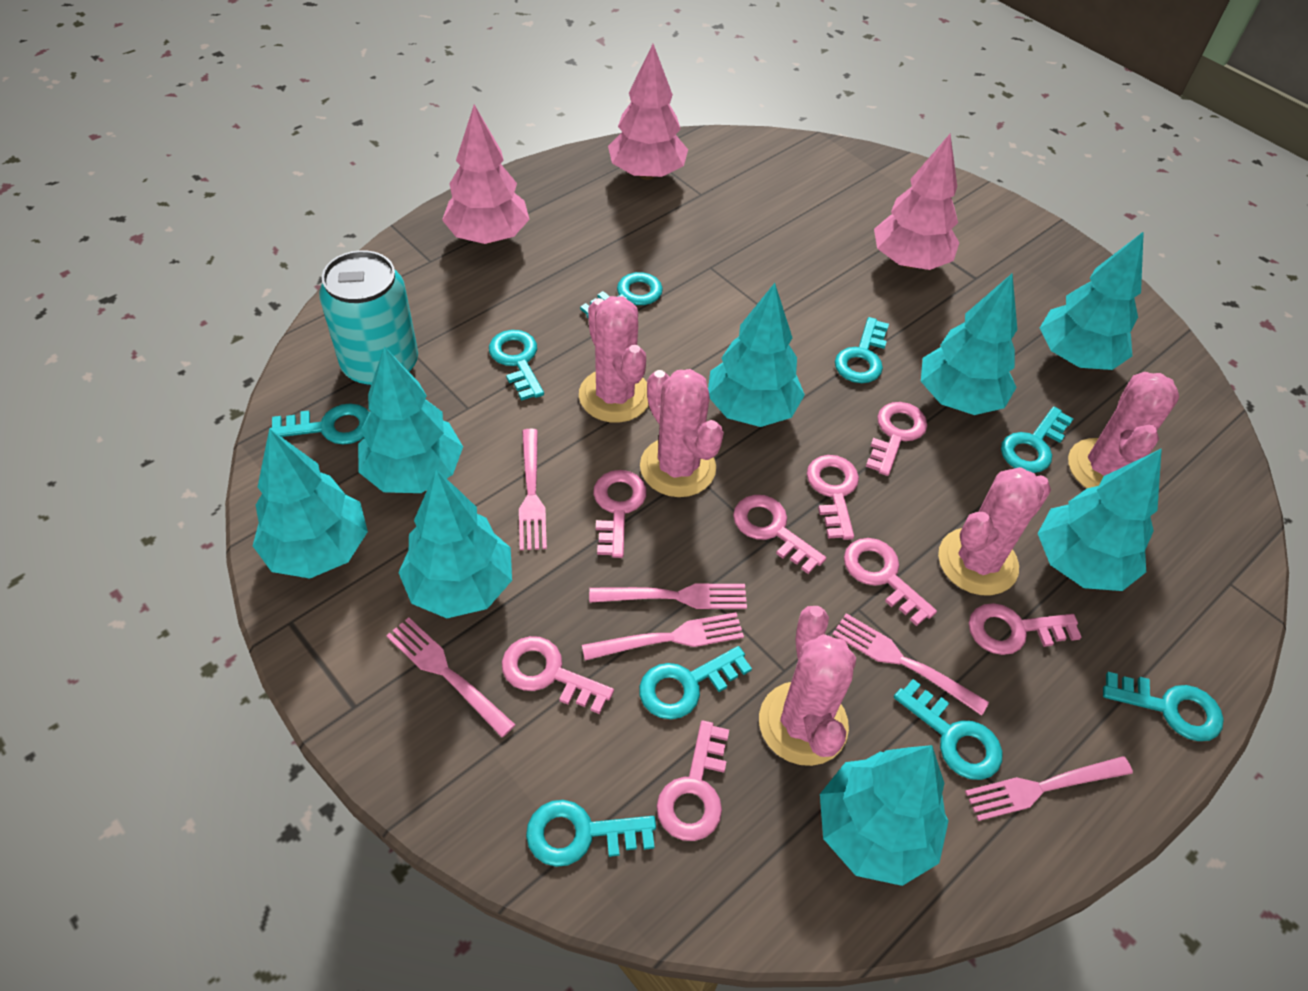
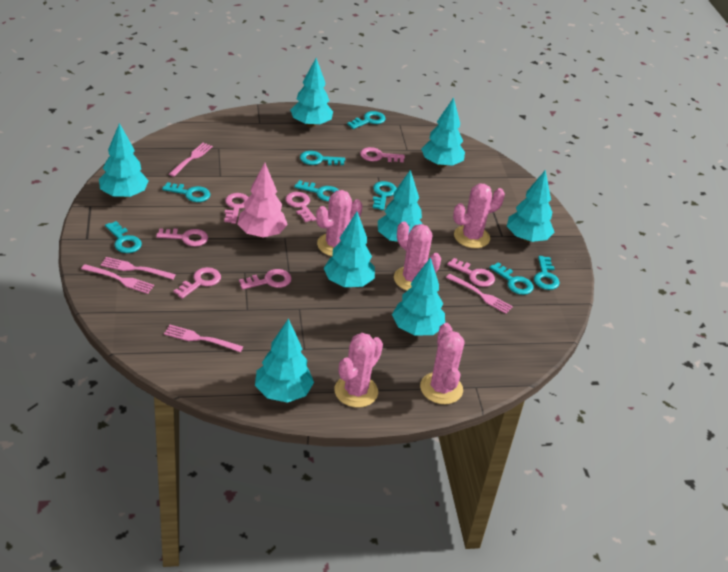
pink fork: 6 -> 5
pink key: 8 -> 7
pink tree: 3 -> 1
turquoise can: 1 -> 0
turquoise key: 9 -> 8

